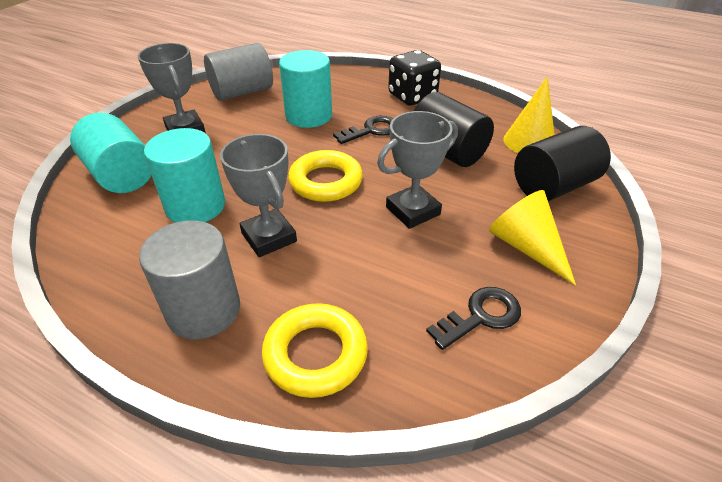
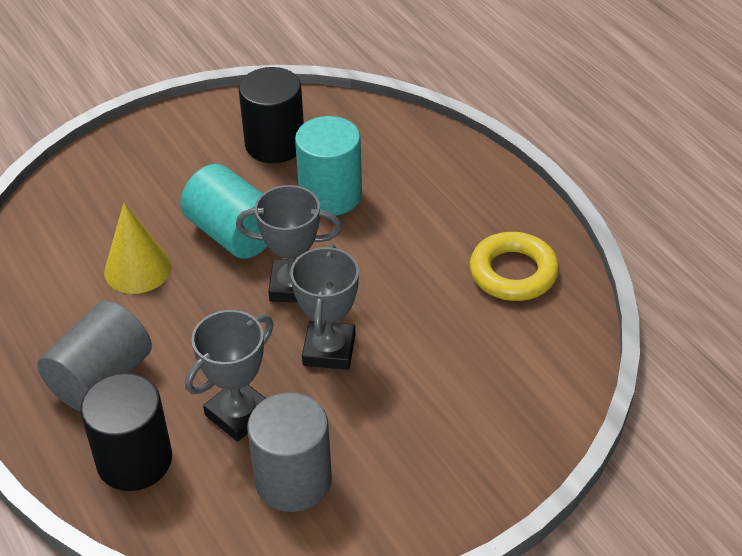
black dice: 1 -> 0
black key: 2 -> 0
turquoise cylinder: 3 -> 2
yellow cone: 2 -> 1
yellow ring: 2 -> 1

